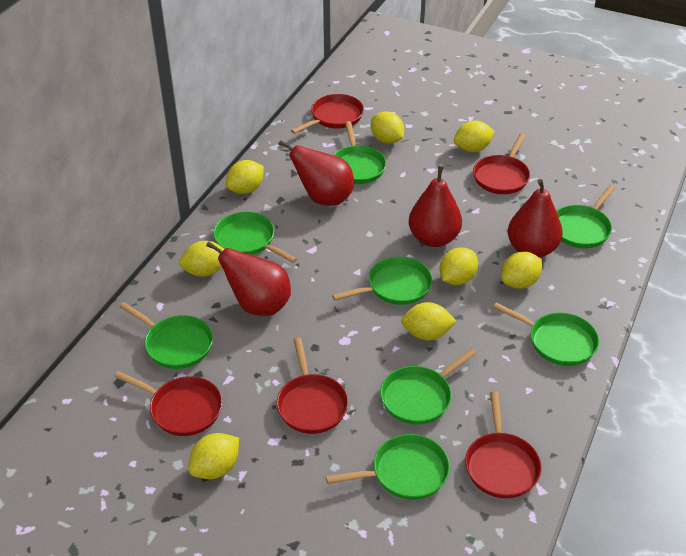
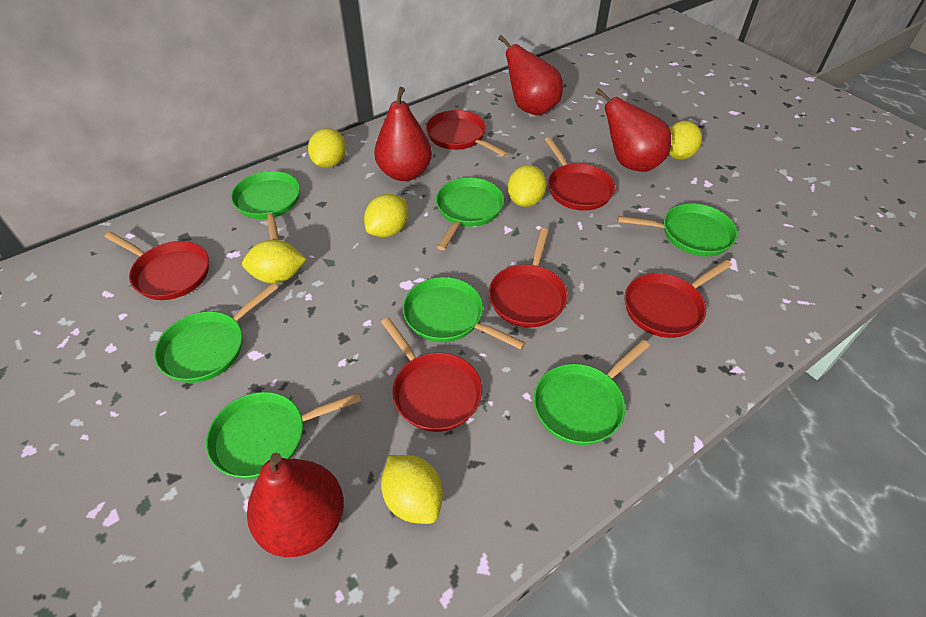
green pan: 8 -> 7
red pan: 5 -> 6
yellow lemon: 8 -> 6

